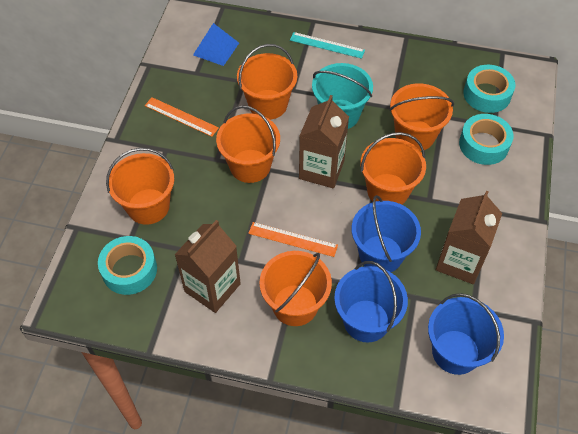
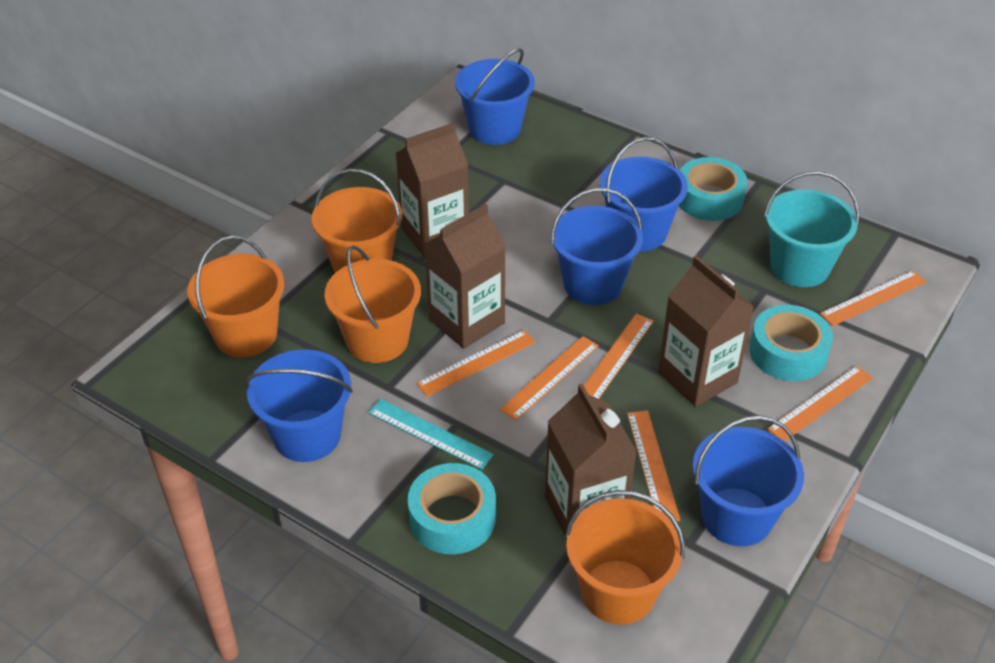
blue bucket: 3 -> 5
blue pyramid: 1 -> 0
brown carton: 3 -> 4
orange bucket: 6 -> 4
orange ruler: 2 -> 6

